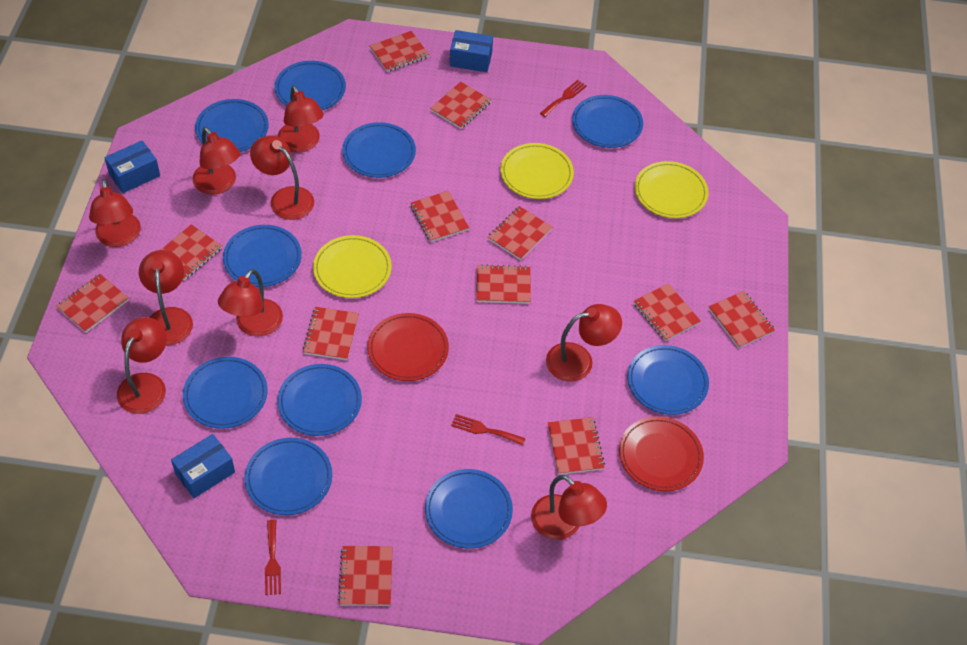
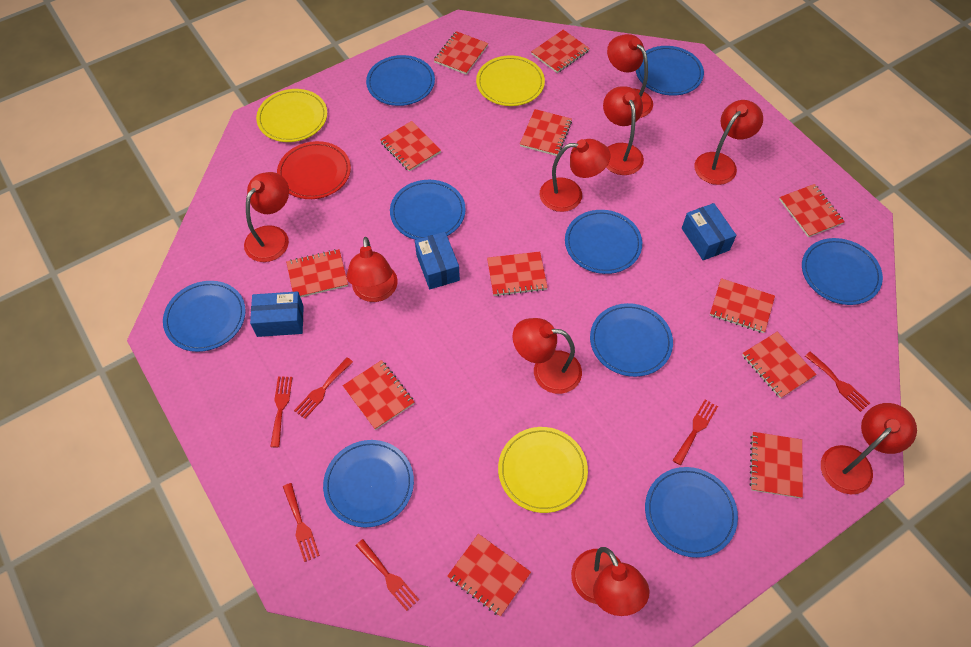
blue plate: 10 -> 9
red fork: 3 -> 6
red plate: 2 -> 1

